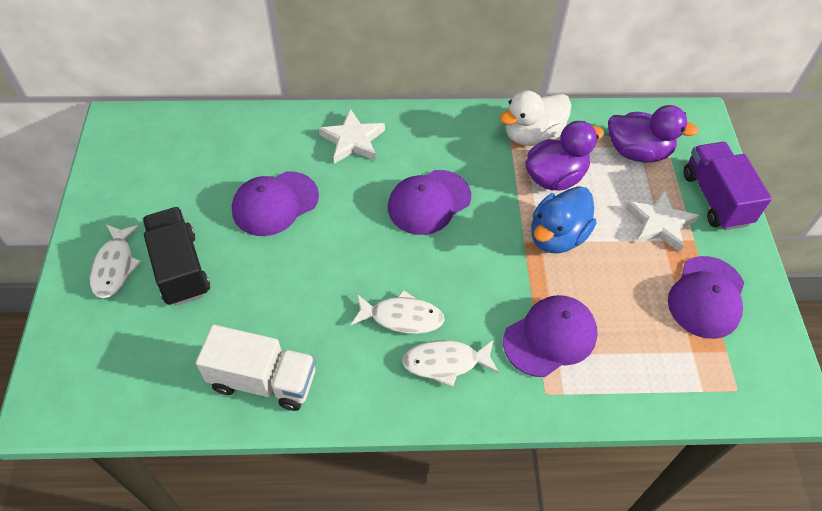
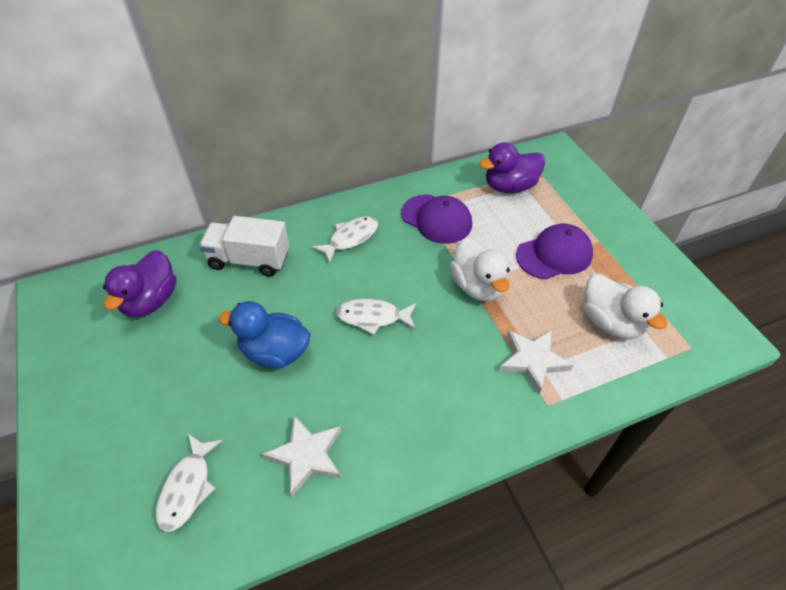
black truck: 1 -> 0
purple cap: 4 -> 2
purple truck: 1 -> 0
white duck: 1 -> 2

